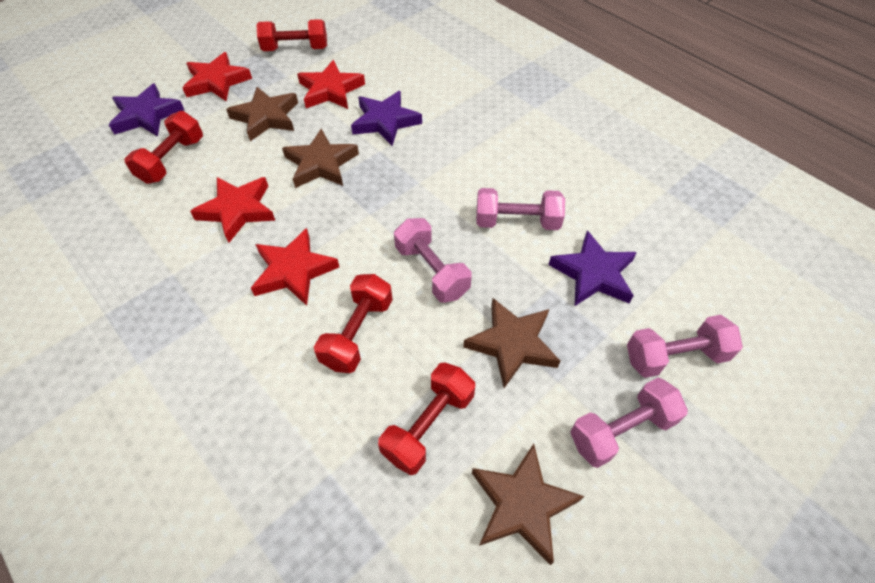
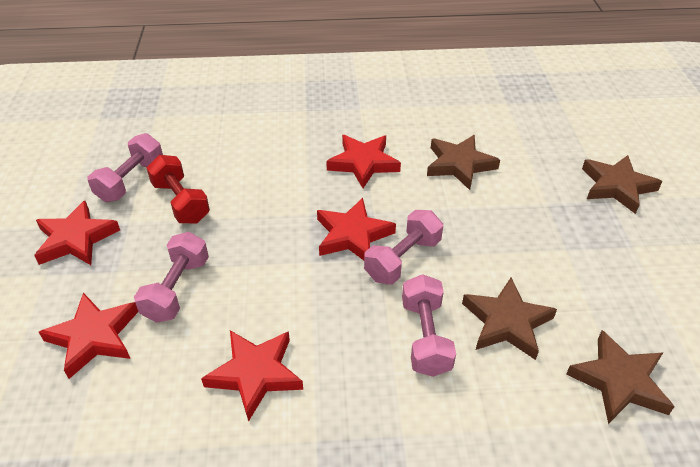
purple star: 3 -> 0
red dumbbell: 4 -> 1
red star: 4 -> 5

